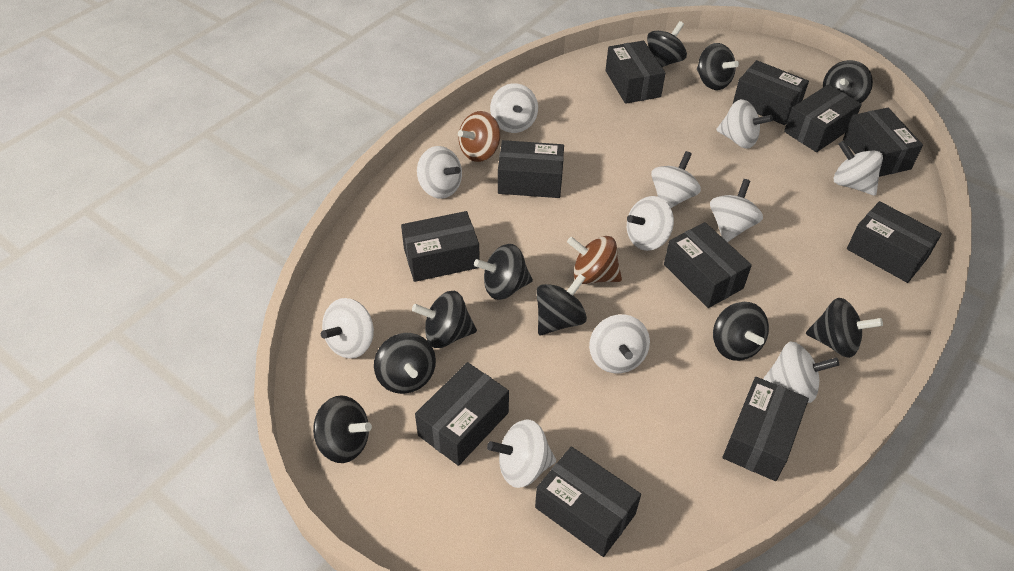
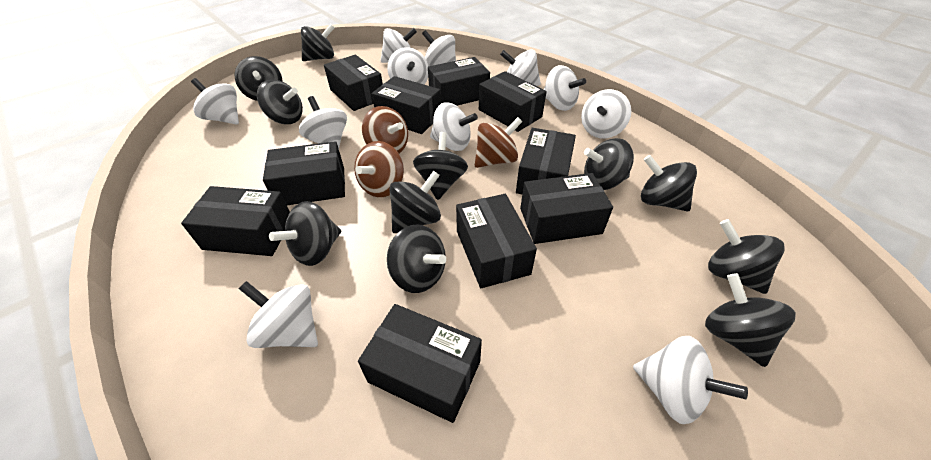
black box: 11 -> 10
black spinning top: 10 -> 11
brown spinning top: 2 -> 3

